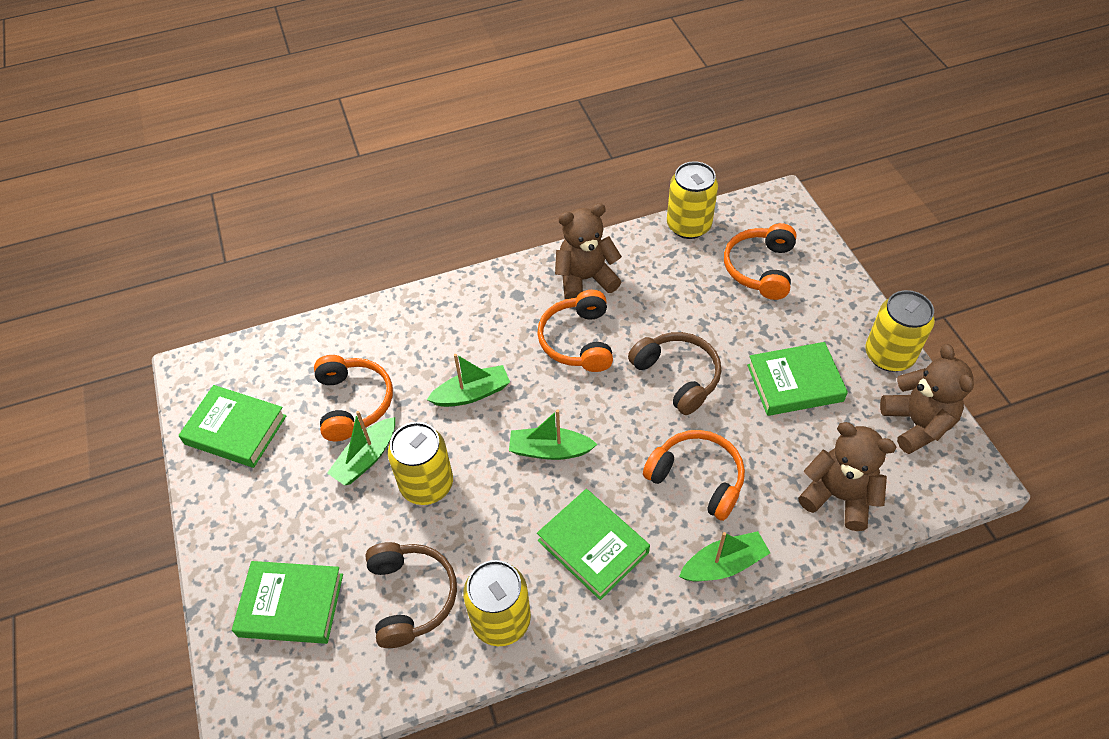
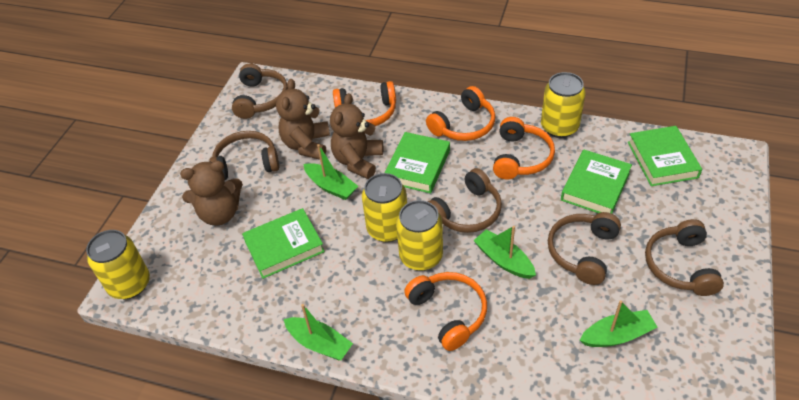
brown headphones: 2 -> 5

